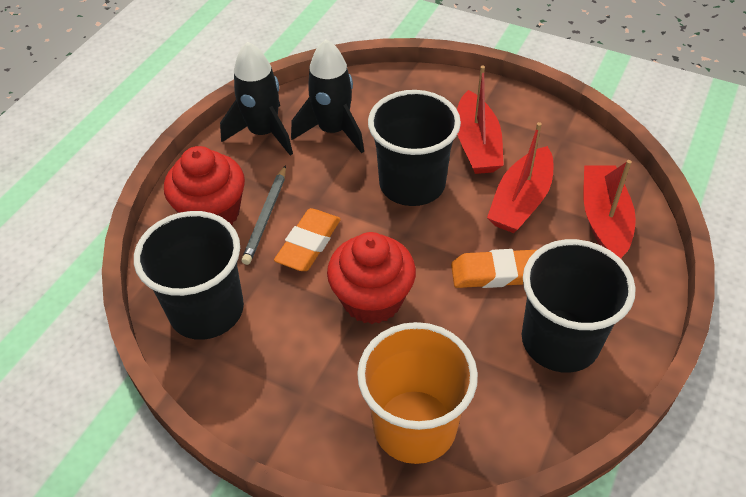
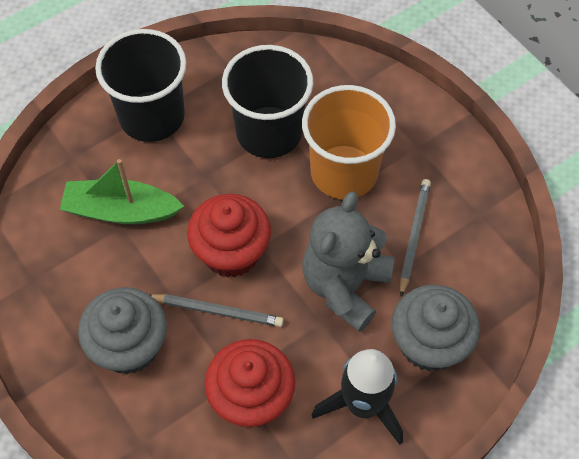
black cup: 3 -> 2
black rocket: 2 -> 1
green boat: 0 -> 1
grey cupcake: 0 -> 2
grey pencil: 1 -> 2
grey teddy bear: 0 -> 1
orange eraser: 2 -> 0
red boat: 3 -> 0

